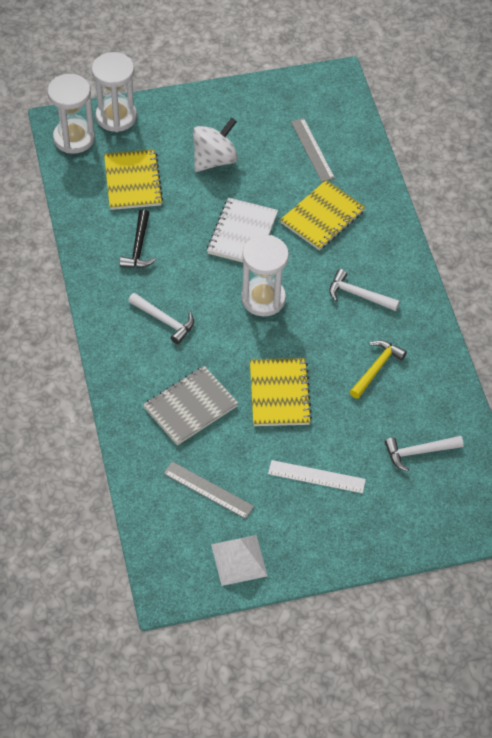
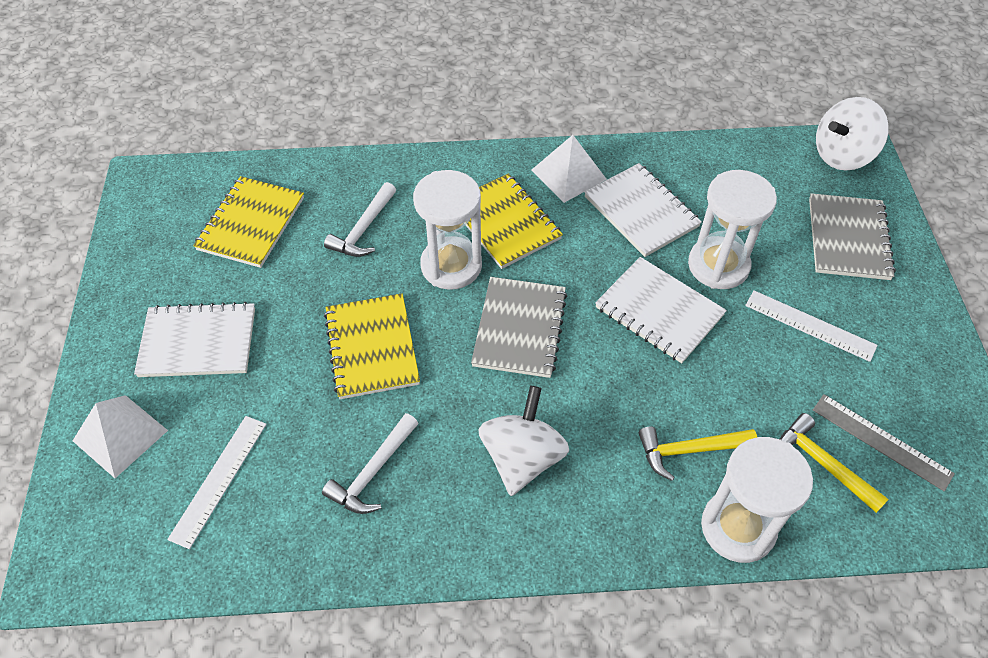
black hammer: 1 -> 0
grey notebook: 1 -> 2
grey ruler: 2 -> 1
white hammer: 3 -> 2
white notebook: 1 -> 3
white pyramid: 1 -> 2
white ruler: 1 -> 2
white spinning top: 1 -> 2
yellow hammer: 1 -> 2

